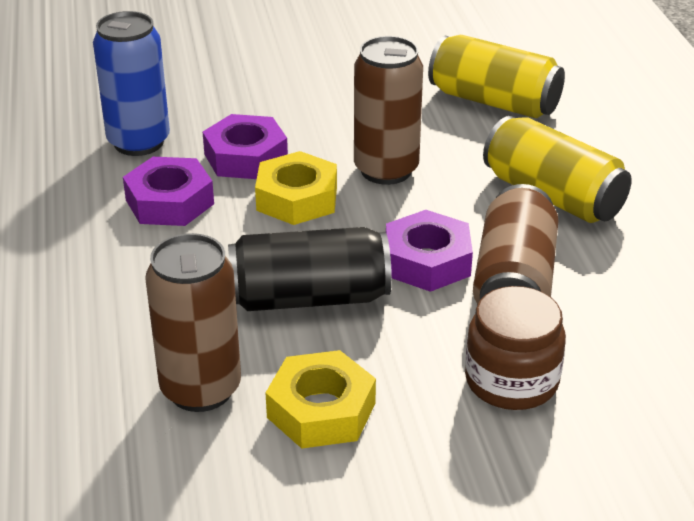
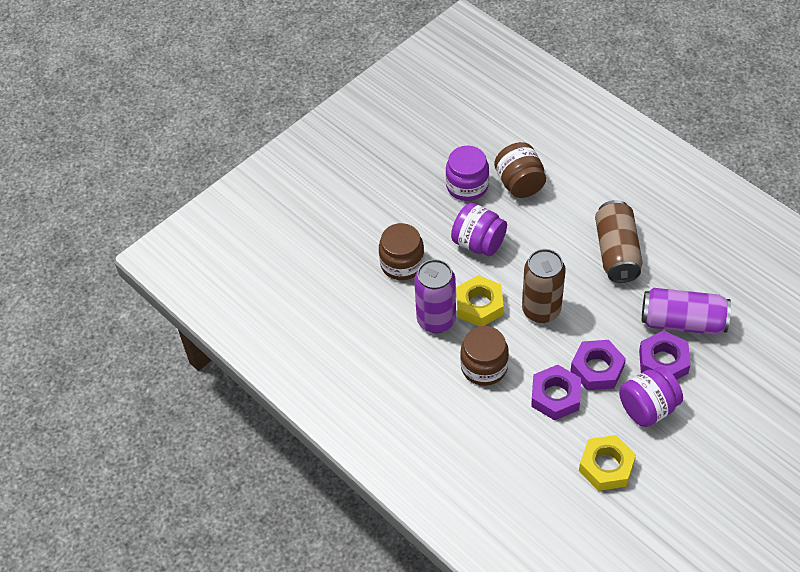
black can: 1 -> 0
blue can: 1 -> 0
brown can: 3 -> 2
brown jar: 1 -> 3
purple can: 0 -> 2
purple jar: 0 -> 3
yellow can: 2 -> 0

